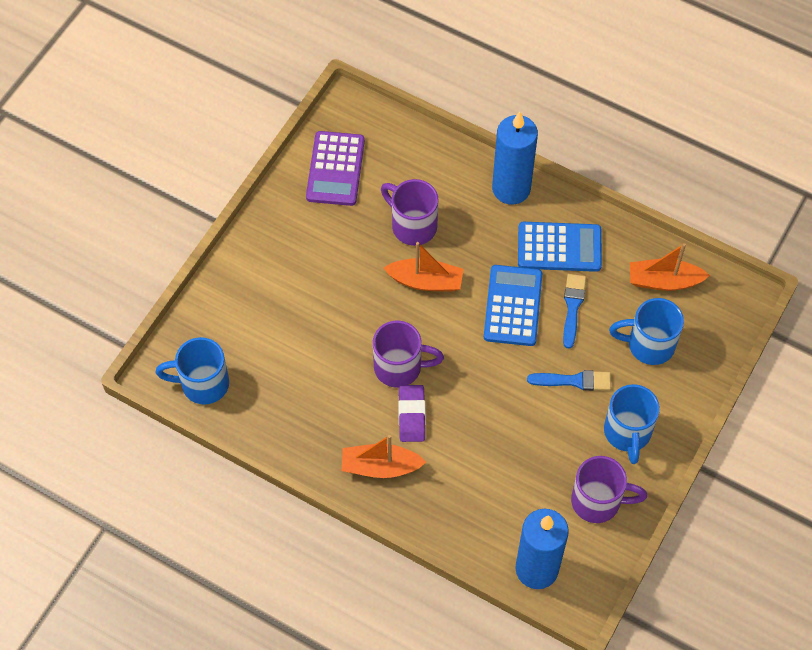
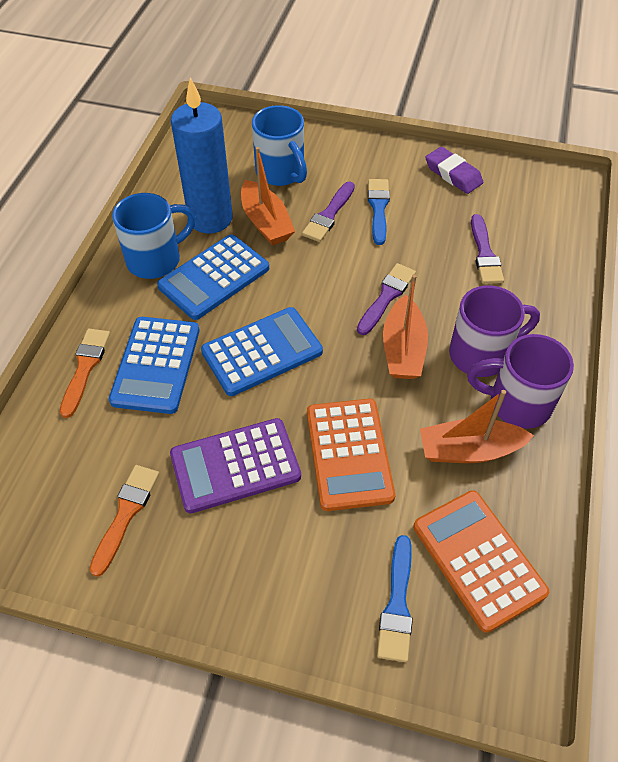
blue calculator: 2 -> 3
blue candle: 2 -> 1
blue mug: 3 -> 2
orange brush: 0 -> 2
orange calculator: 0 -> 2
purple brush: 0 -> 3
purple mug: 3 -> 2

